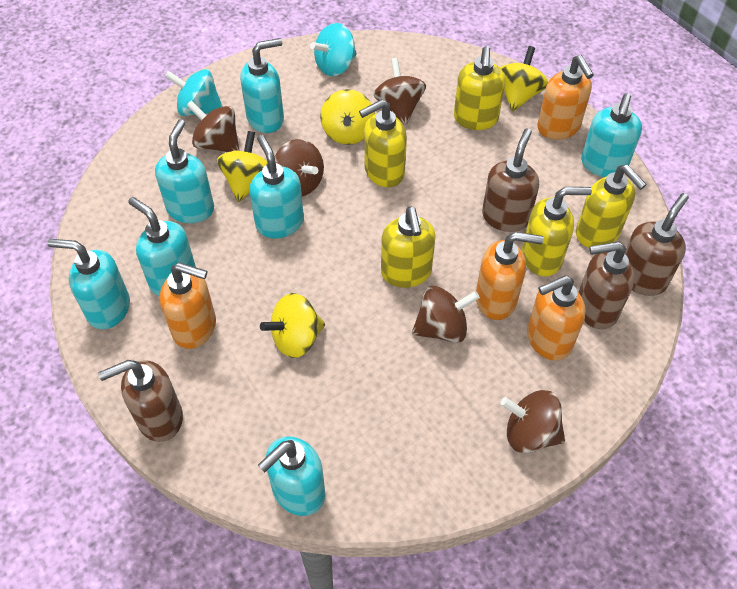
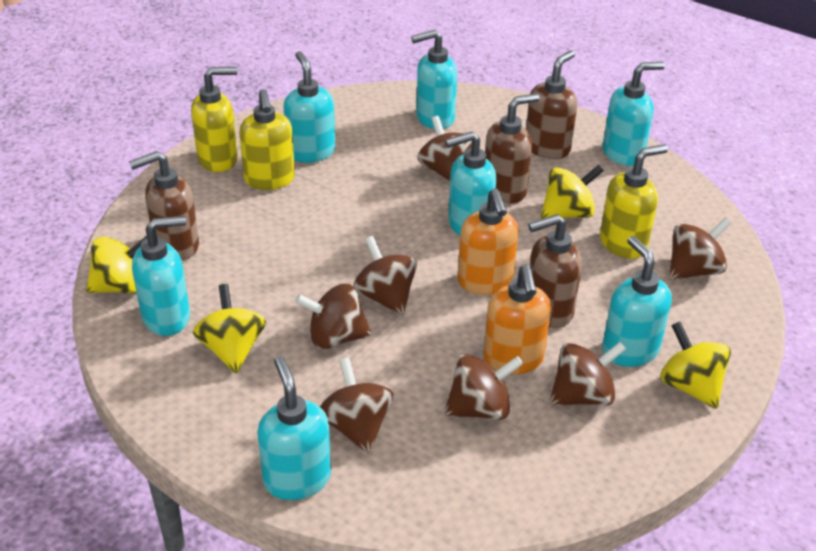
brown spinning top: 5 -> 7
orange soap dispenser: 4 -> 2
turquoise spinning top: 2 -> 0
yellow soap dispenser: 5 -> 3

